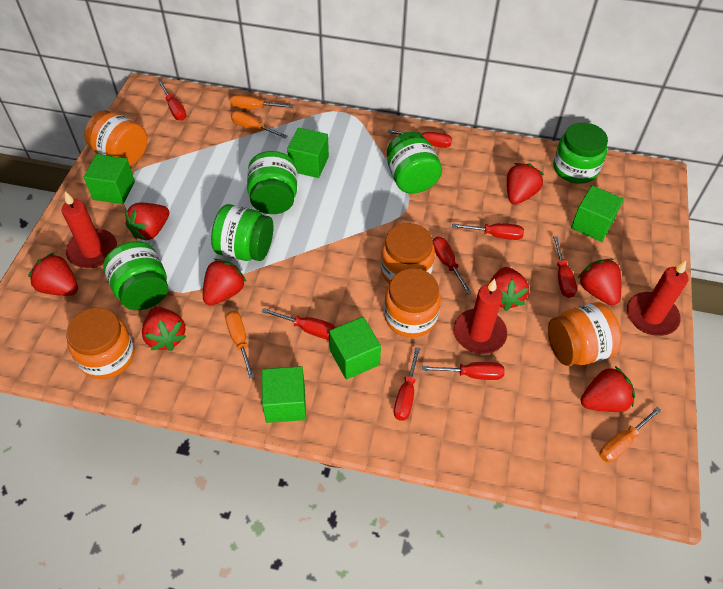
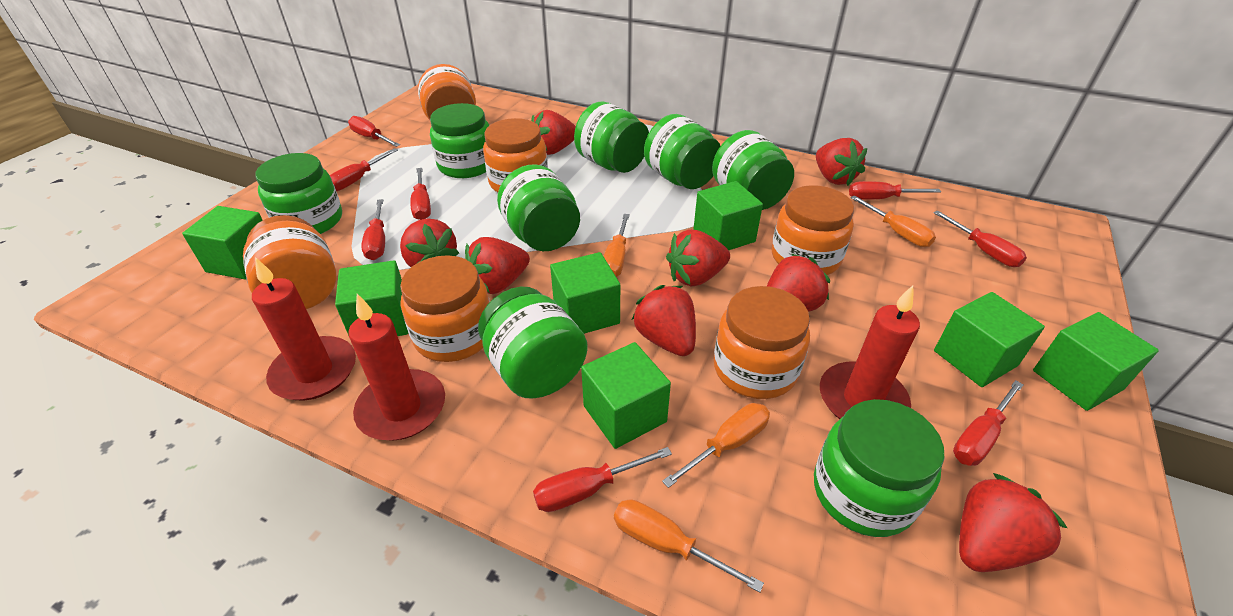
green cube: 5 -> 7
green jar: 5 -> 8
orange jar: 5 -> 6

